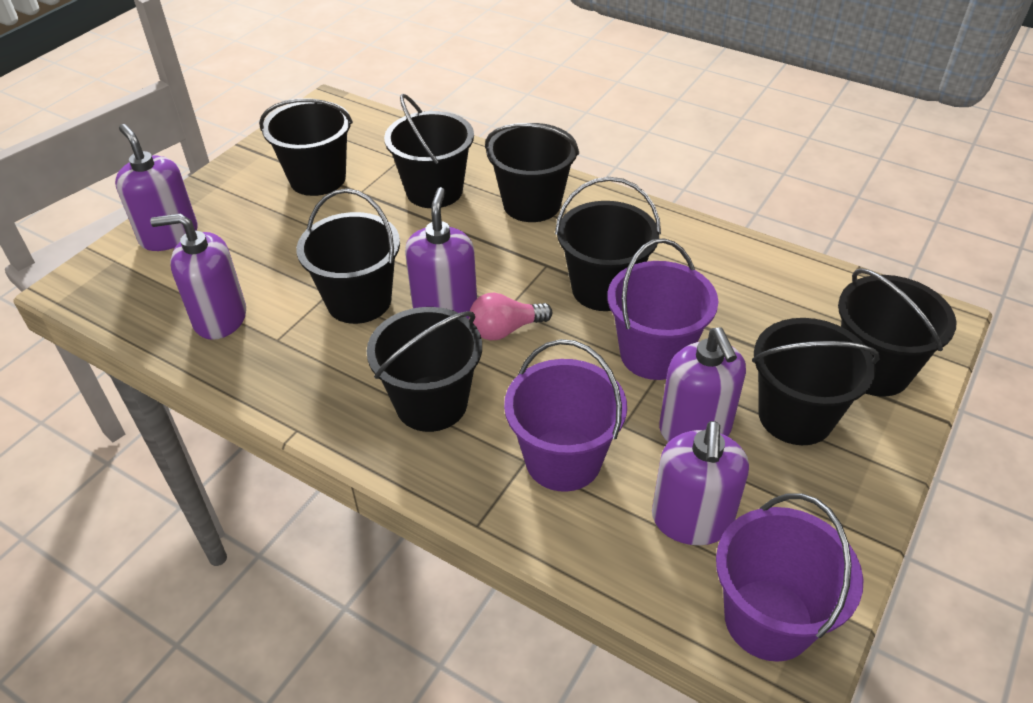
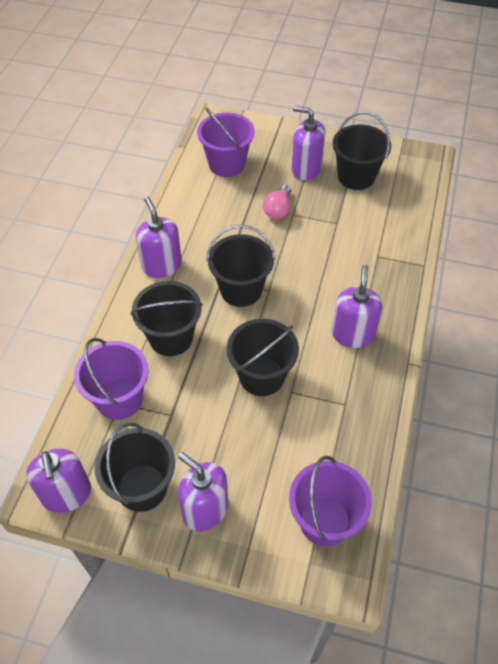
black bucket: 8 -> 5

